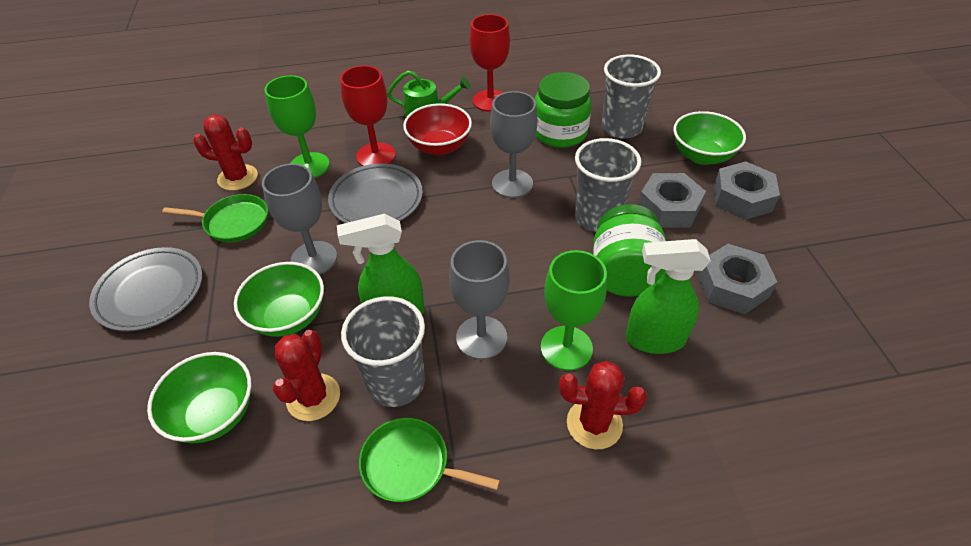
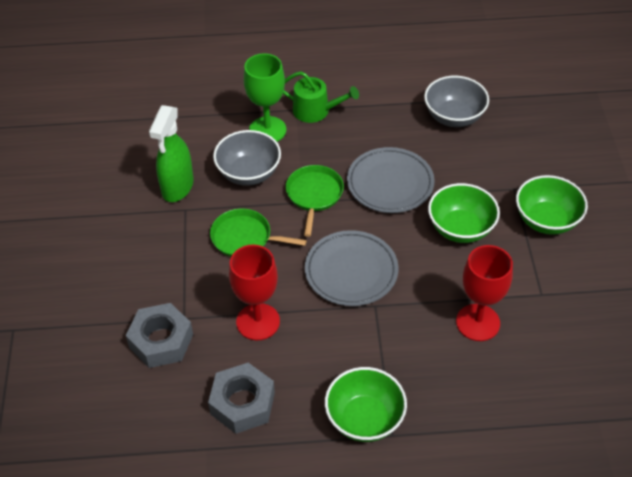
green goblet: 2 -> 1
green jar: 2 -> 0
green spray bottle: 2 -> 1
grey bowl: 0 -> 2
grey cup: 3 -> 0
grey goblet: 3 -> 0
grey nut: 3 -> 2
red bowl: 1 -> 0
red cactus: 3 -> 0

